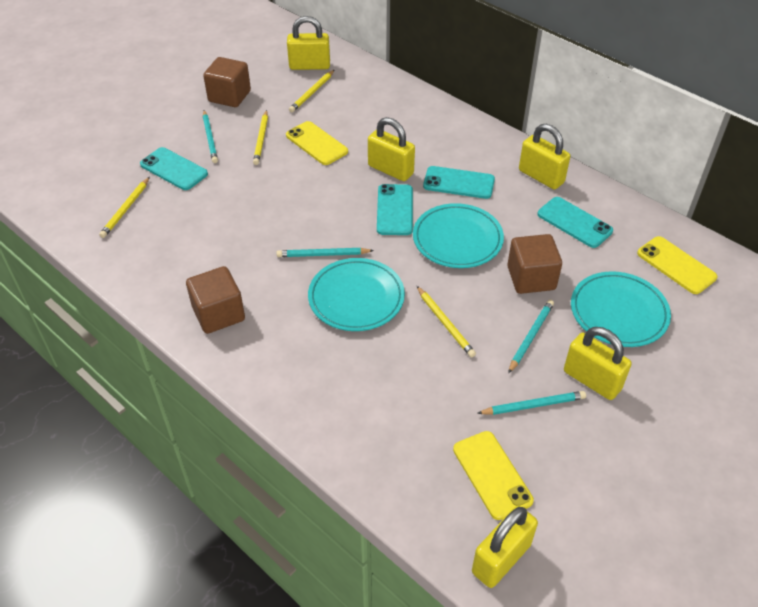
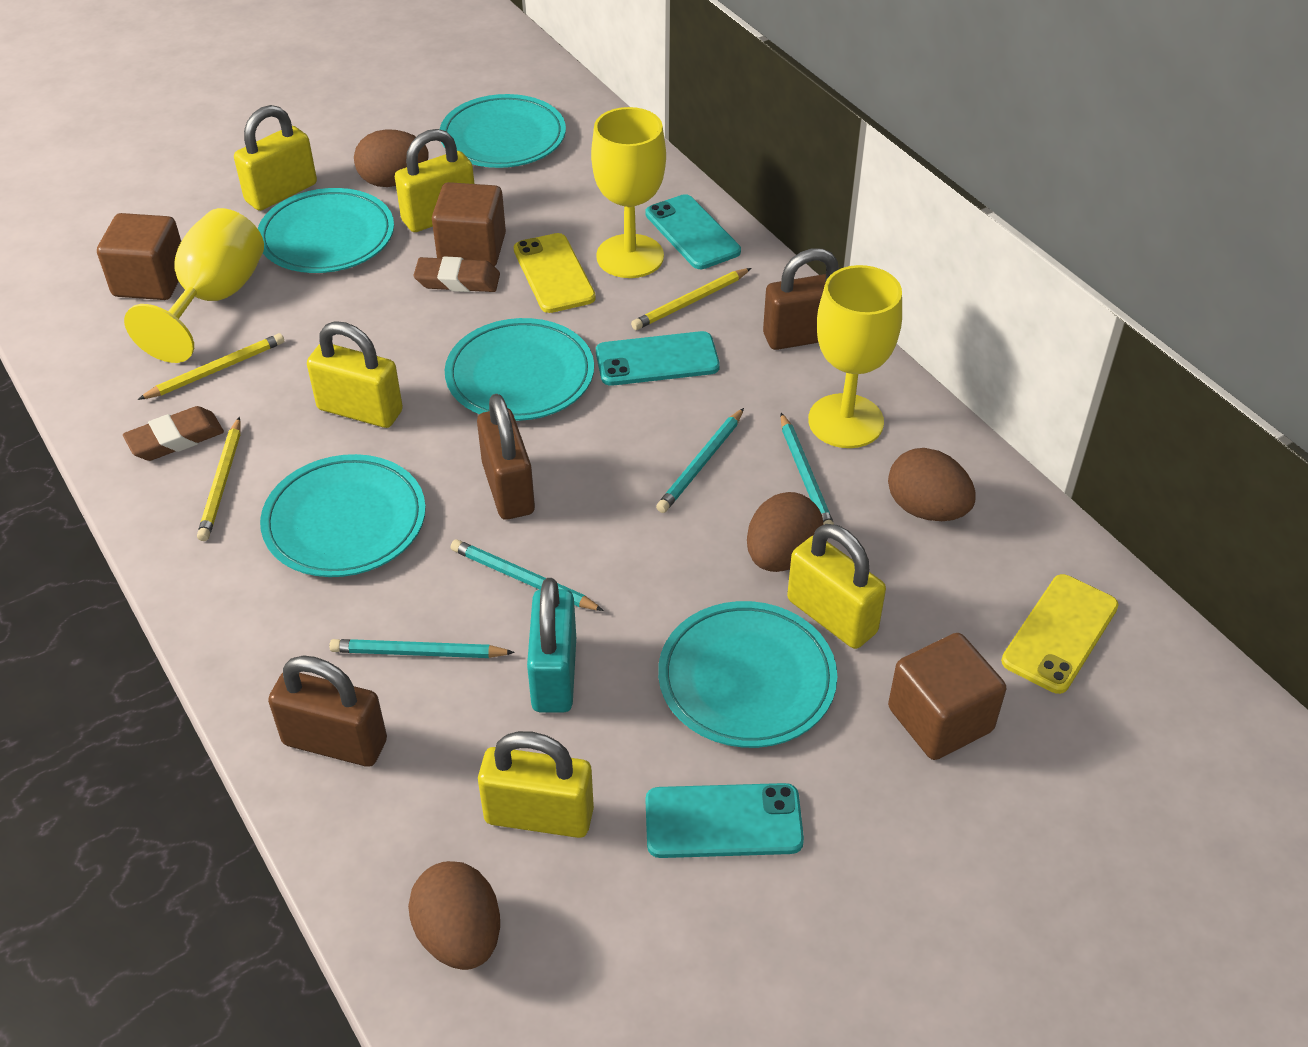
brown egg: 0 -> 4
brown eraser: 0 -> 2
brown padlock: 0 -> 3
turquoise padlock: 0 -> 1
turquoise phone: 4 -> 3
turquoise plate: 3 -> 5
yellow goblet: 0 -> 3
yellow pencil: 4 -> 3
yellow phone: 3 -> 2

